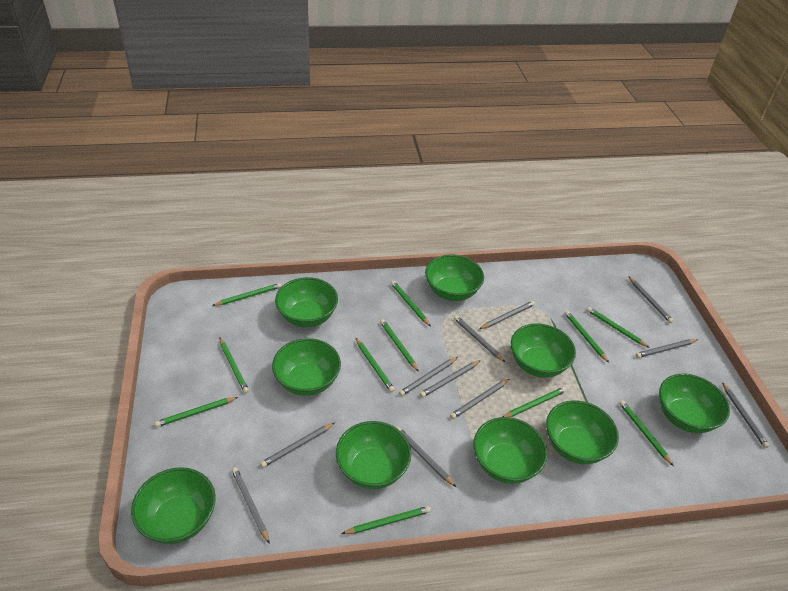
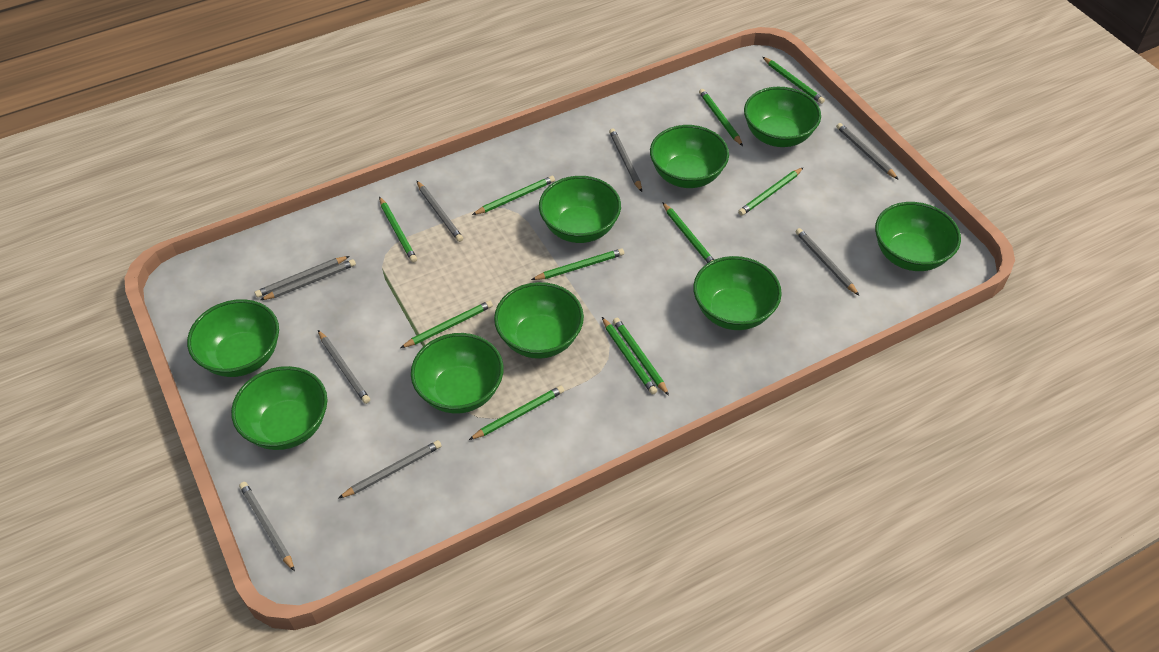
grey pencil: 11 -> 9

